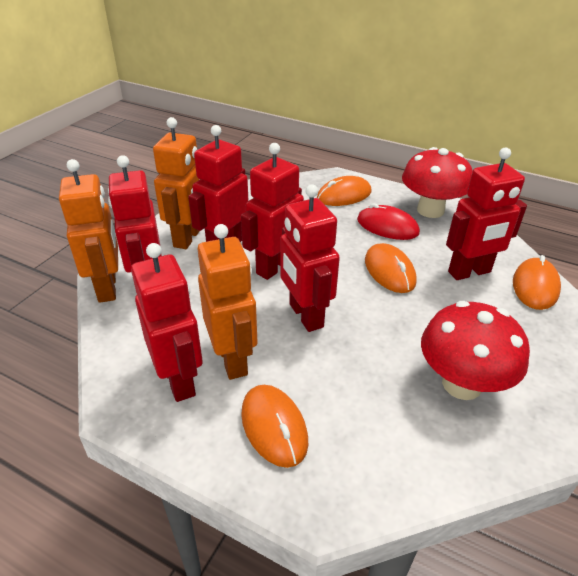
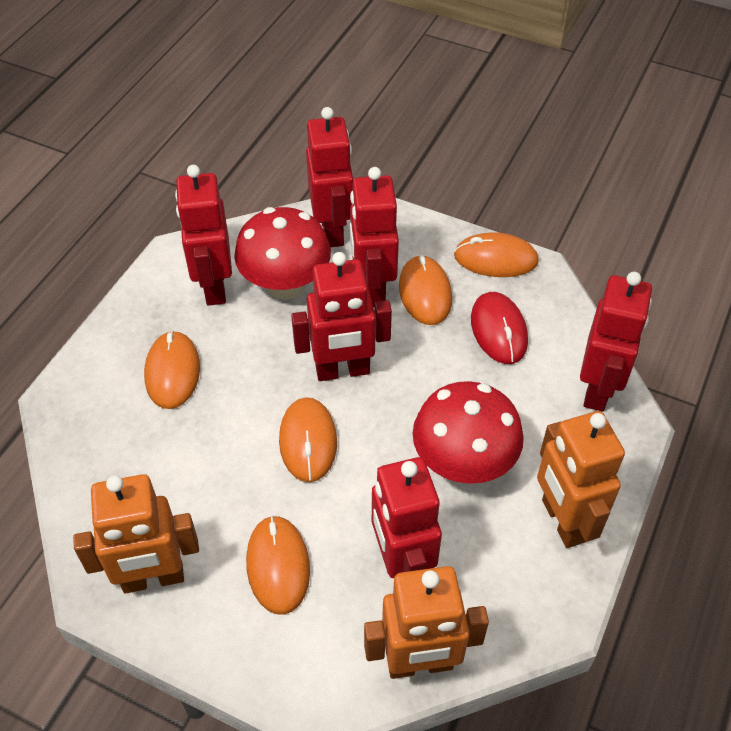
orange mouse: 4 -> 5

